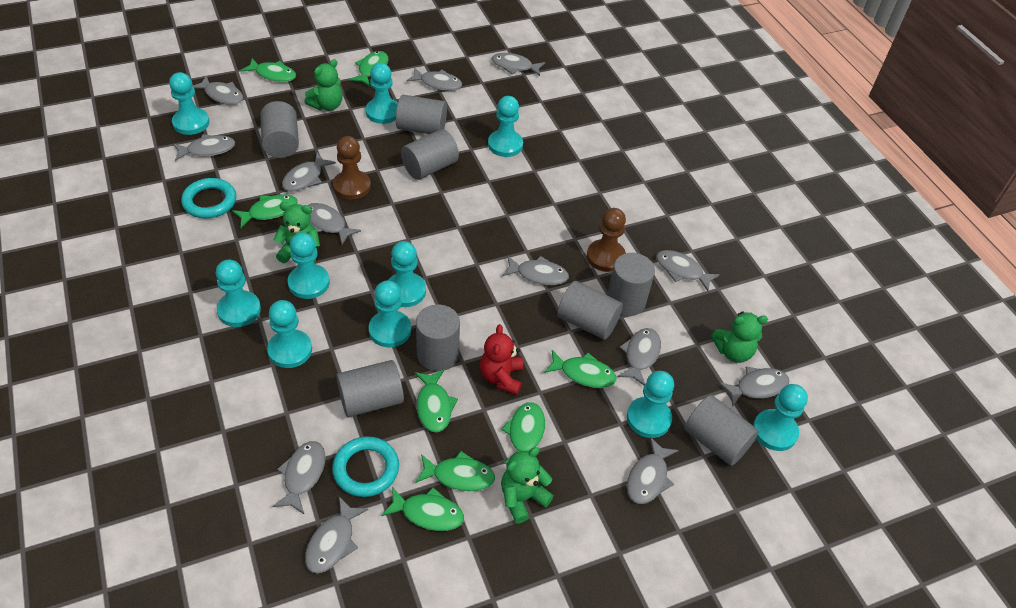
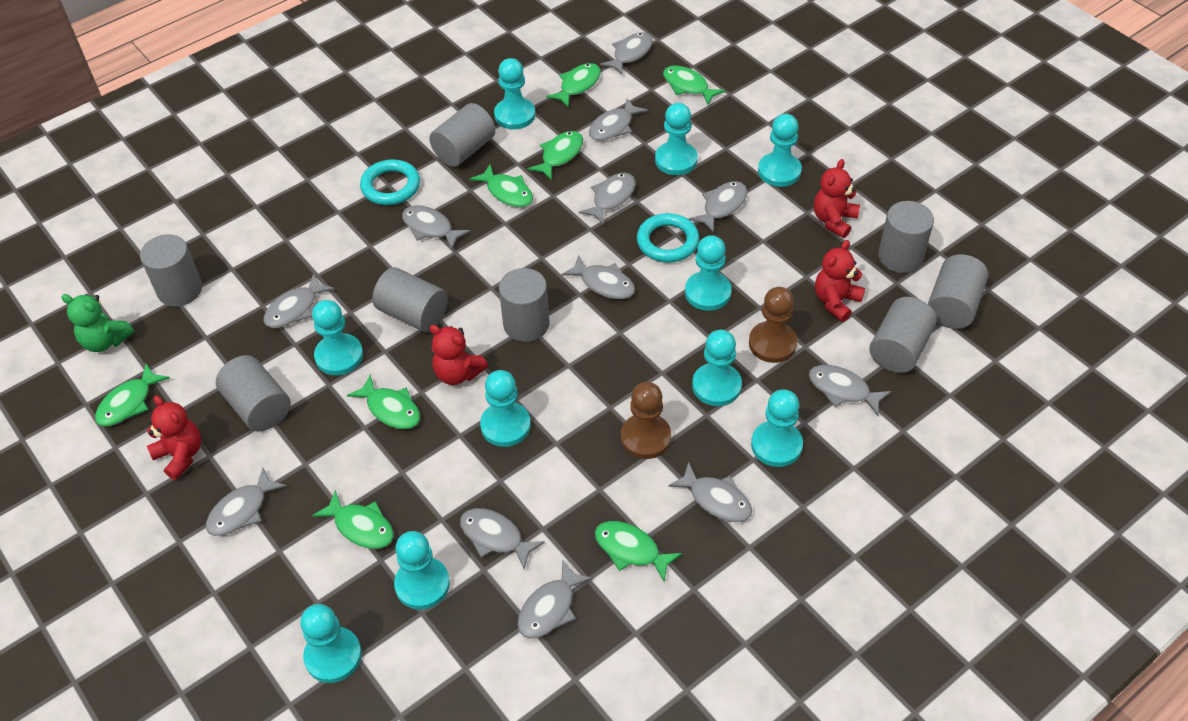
green teddy bear: 4 -> 1
grey fish: 13 -> 12
red teddy bear: 1 -> 4

